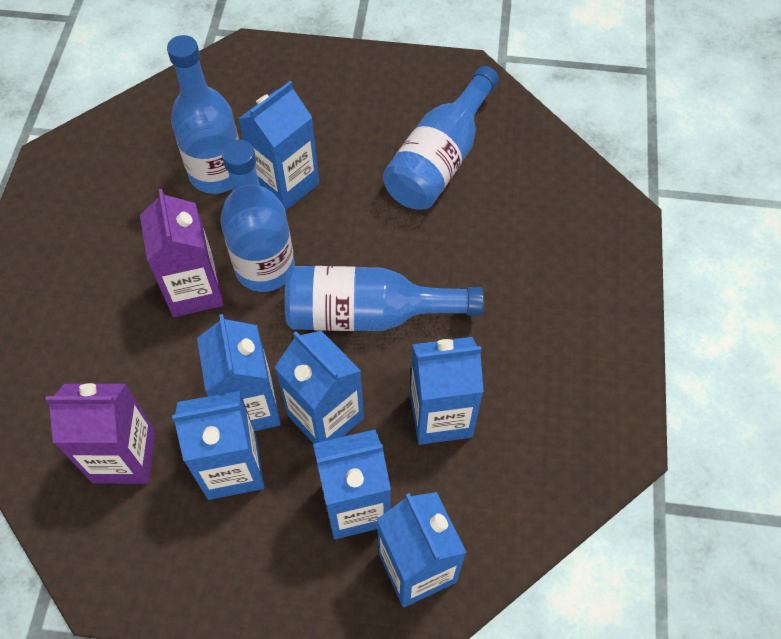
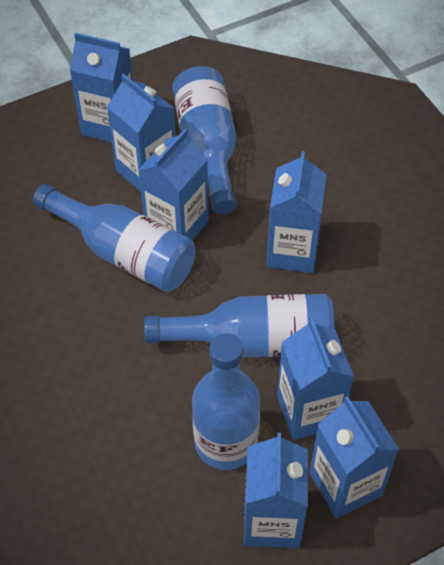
purple carton: 2 -> 0

